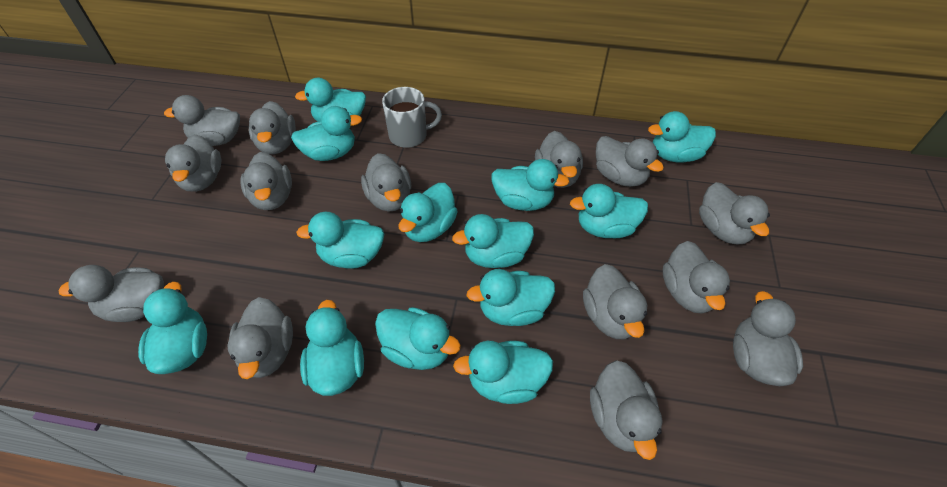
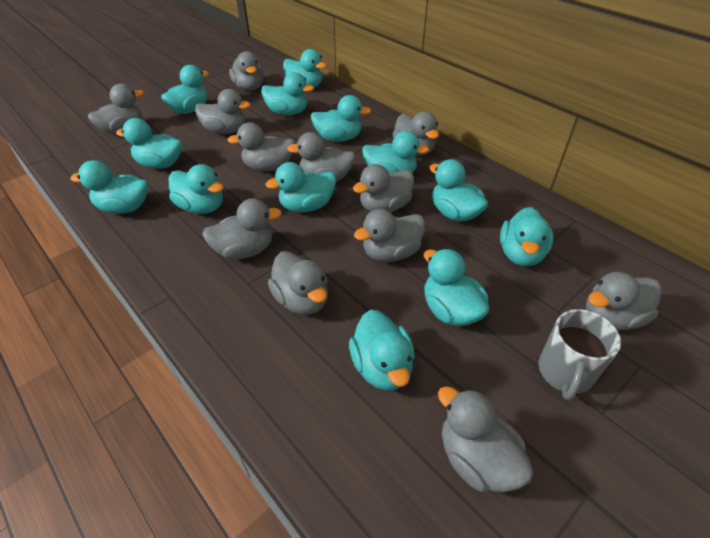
grey duck: 14 -> 12

